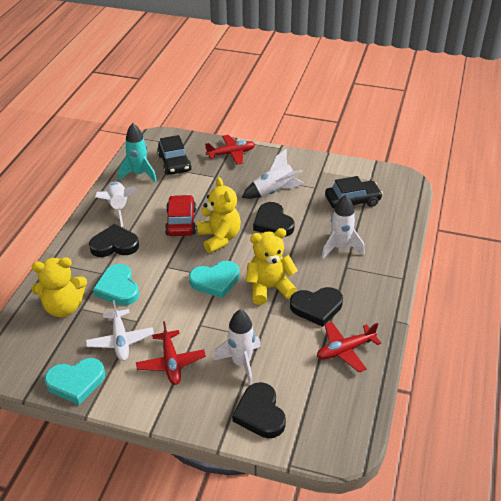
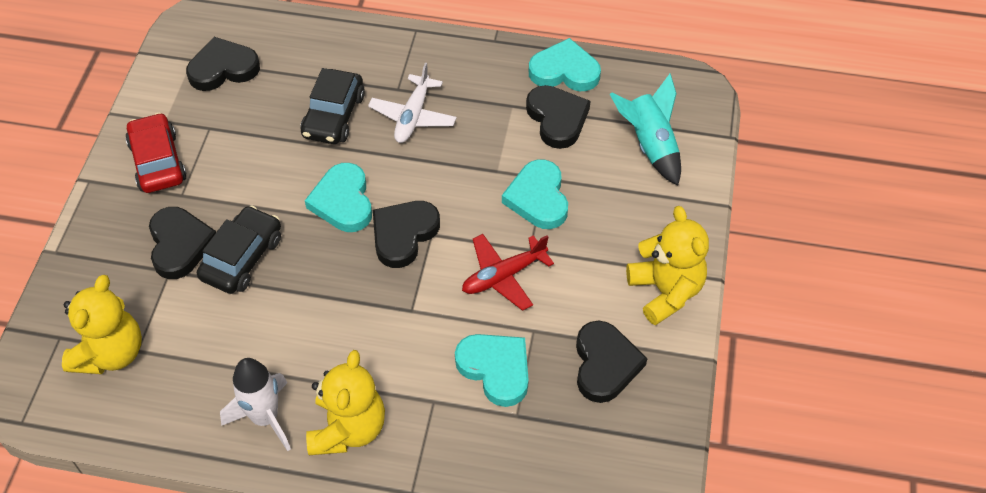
black heart: 4 -> 5
red plane: 3 -> 1
turquoise heart: 3 -> 4
white rocket: 4 -> 1

